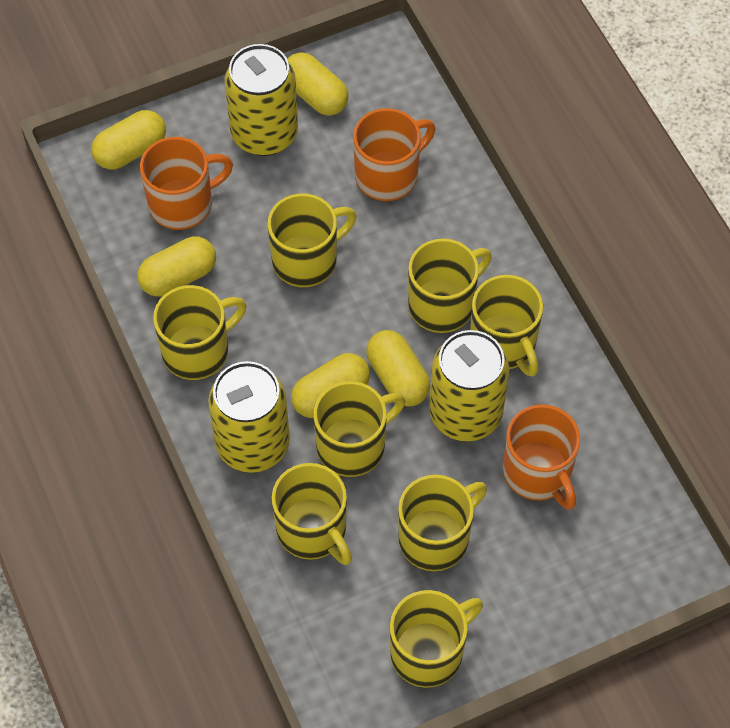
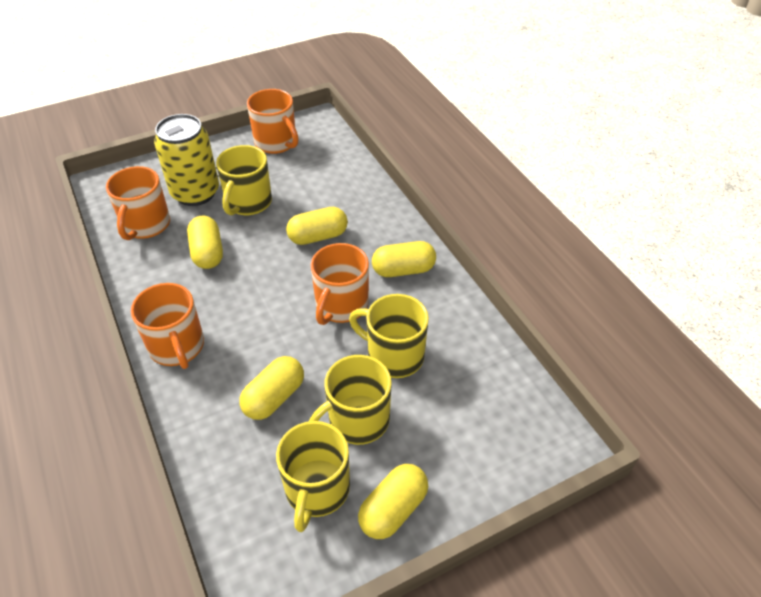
orange mug: 3 -> 4
yellow can: 3 -> 1
yellow mug: 8 -> 4

